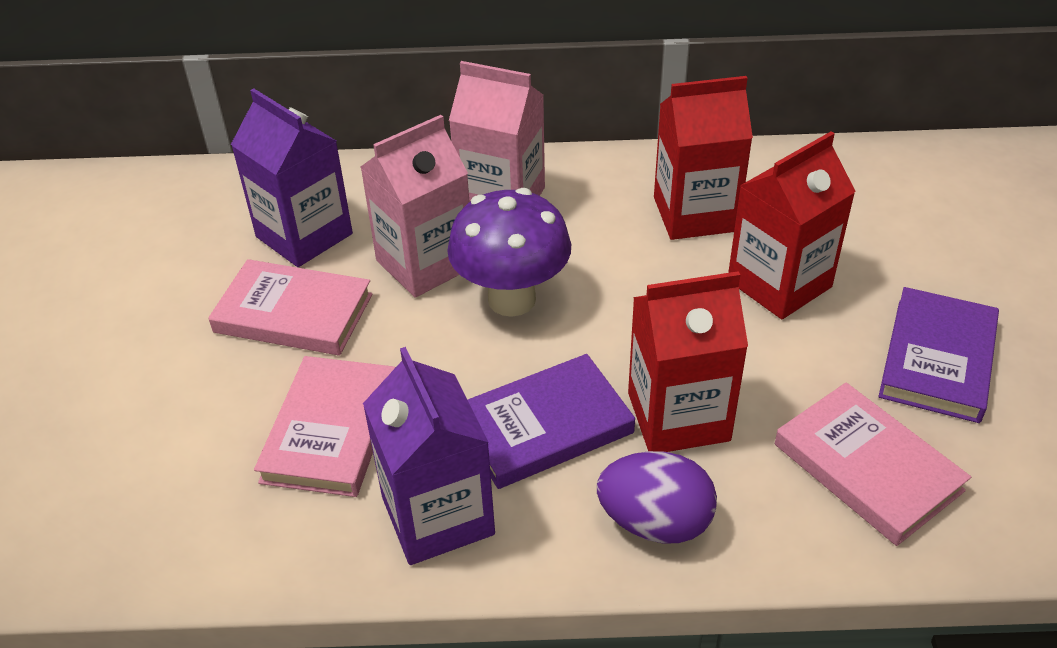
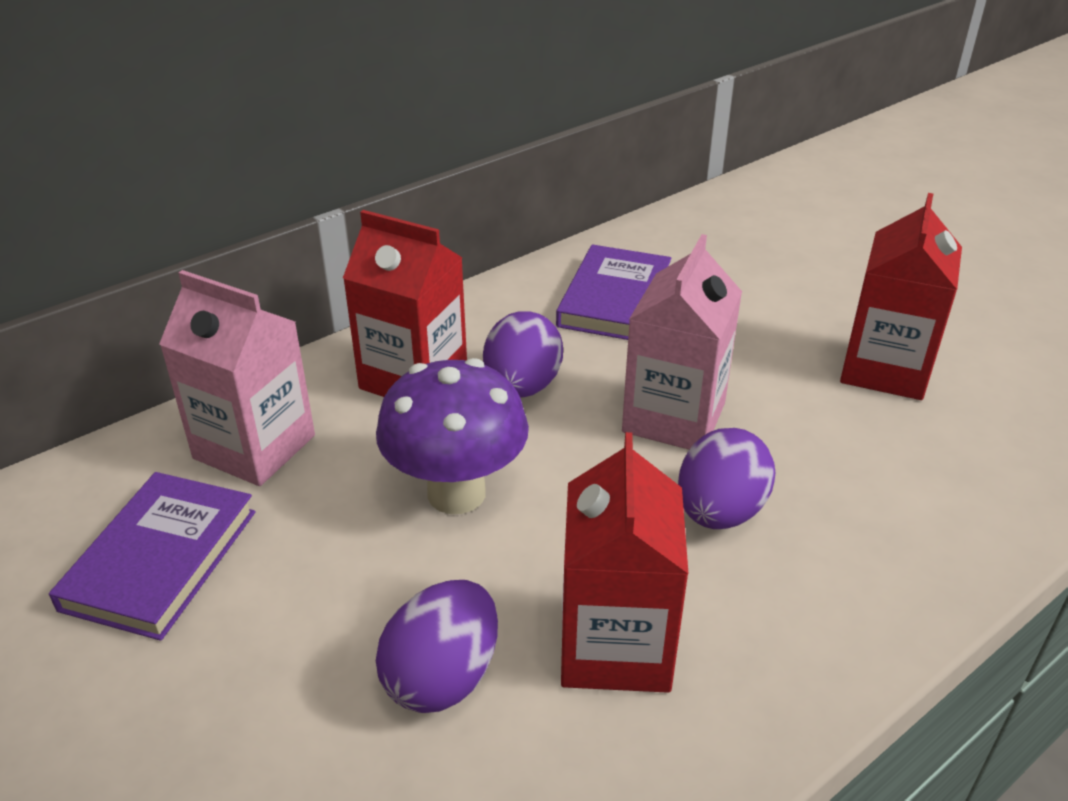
pink book: 3 -> 0
purple carton: 2 -> 0
purple egg: 1 -> 3

